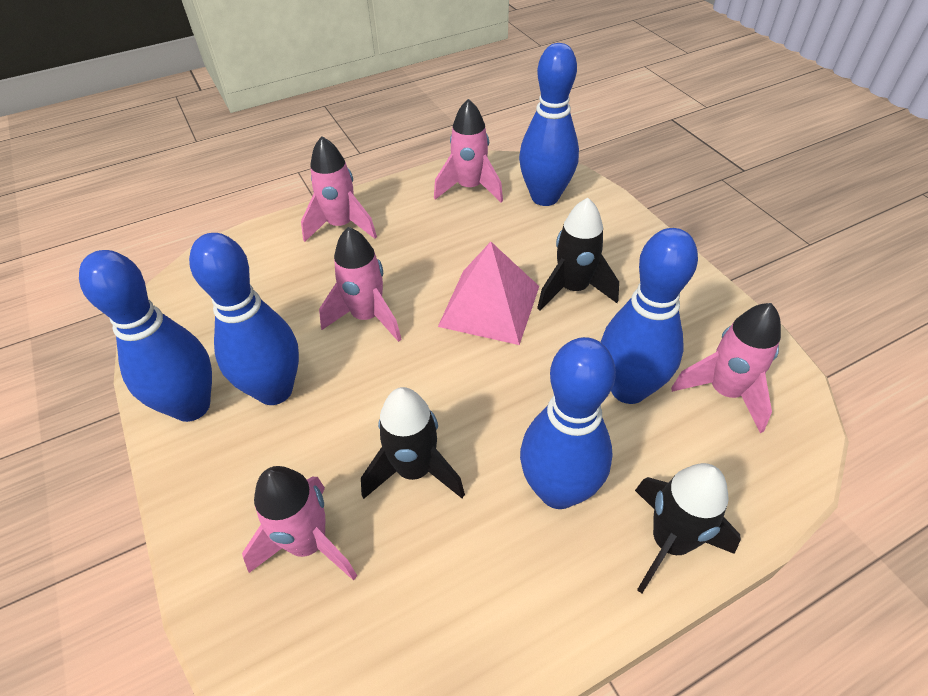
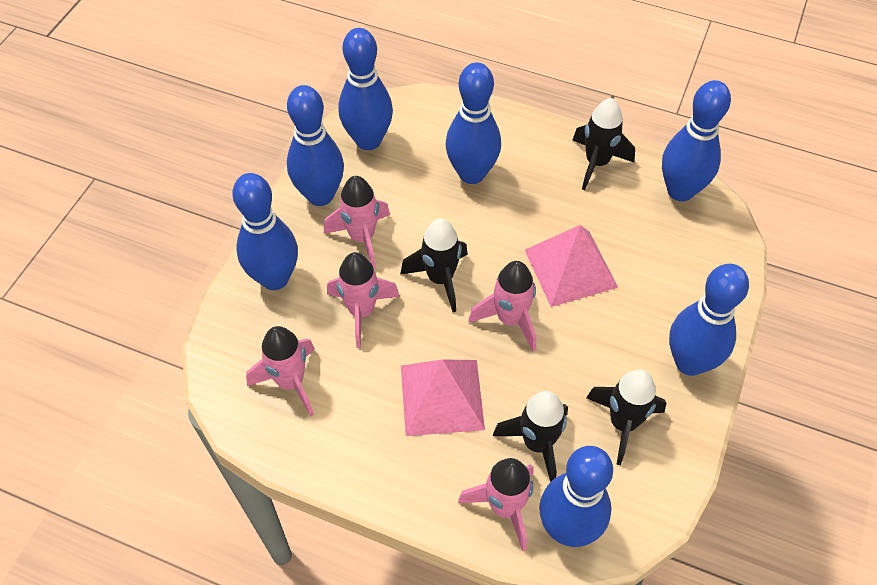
black rocket: 3 -> 4
blue bowling pin: 5 -> 7
pink pyramid: 1 -> 2

